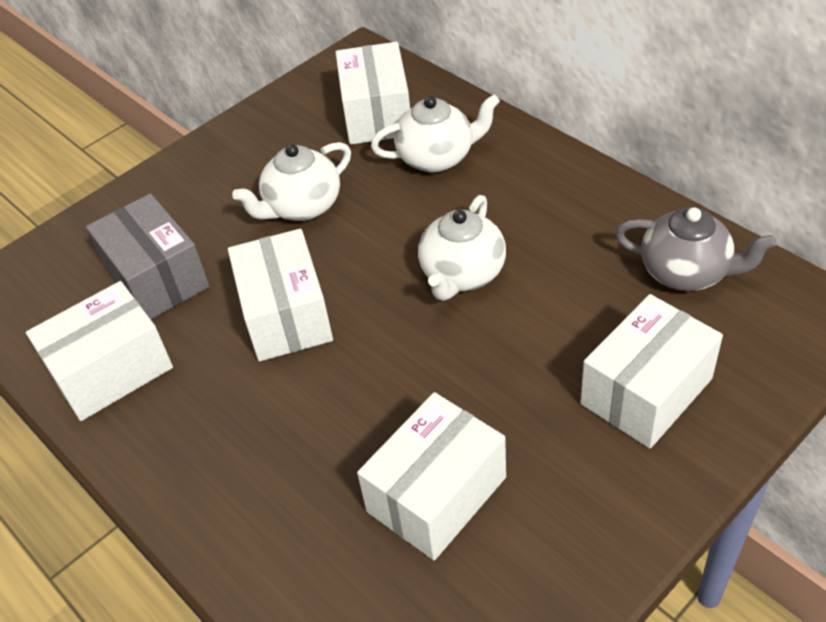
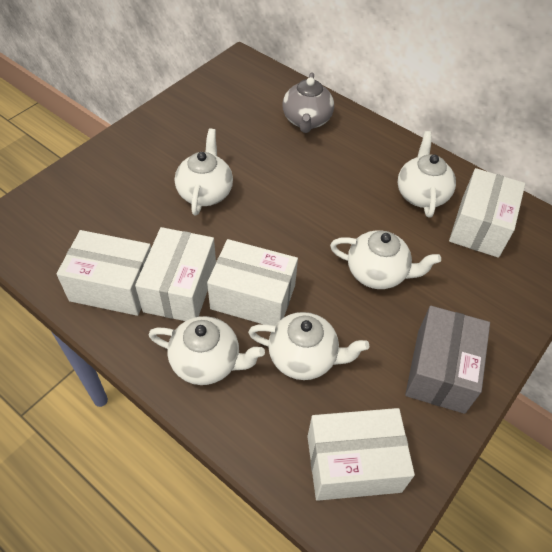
white teapot: 3 -> 5

